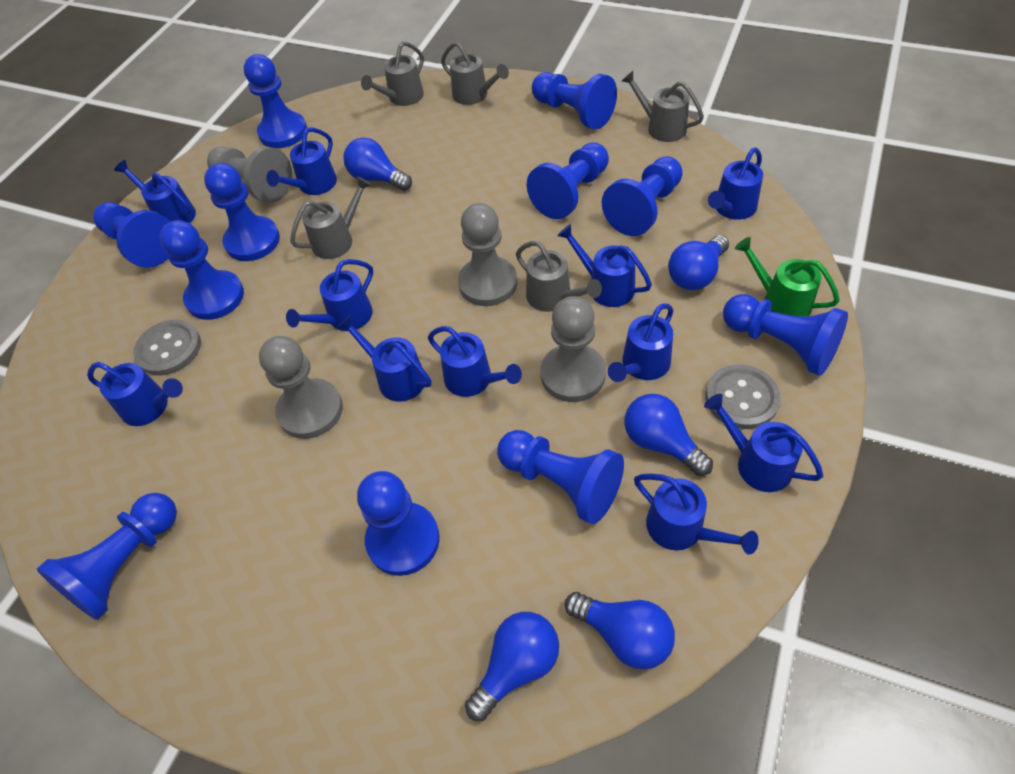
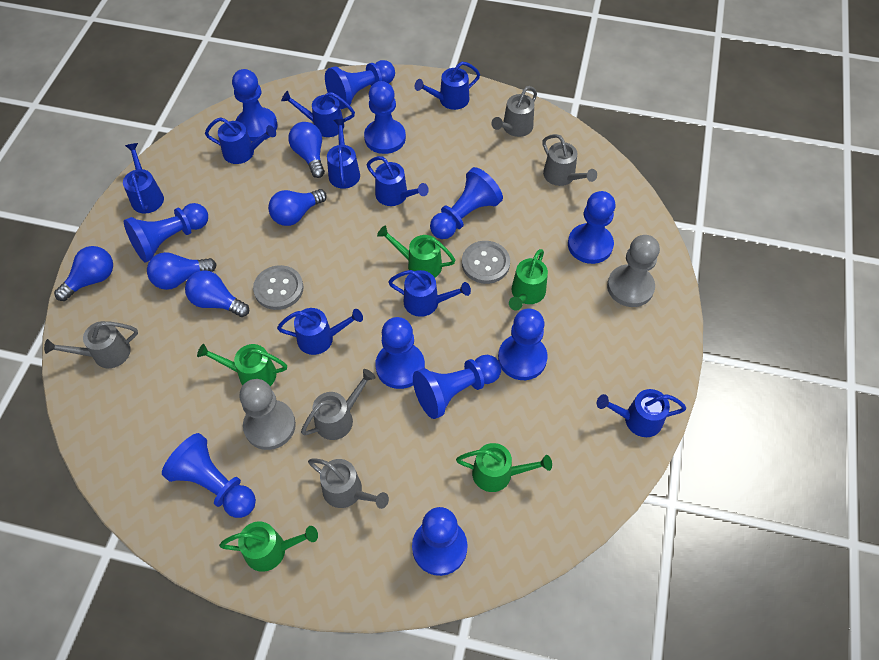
blue watering can: 11 -> 9
green watering can: 1 -> 5
grey pawn: 4 -> 2

